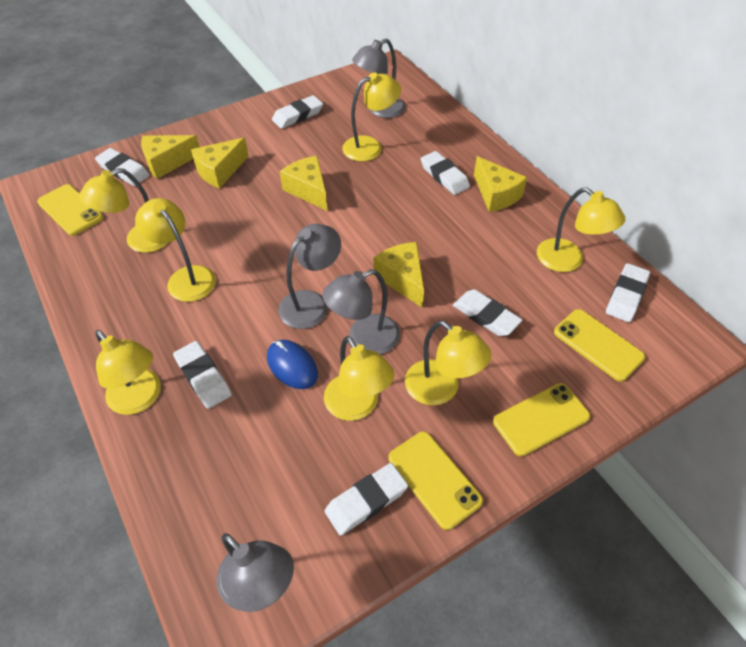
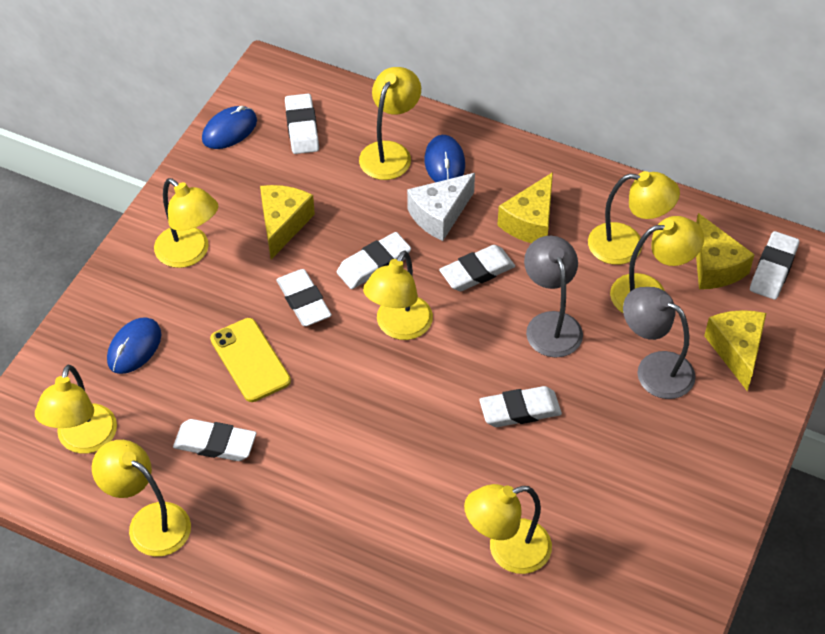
blue mouse: 1 -> 3
grey lamp: 4 -> 2
white cheese: 0 -> 1
yellow cheese: 5 -> 4
yellow lamp: 7 -> 8
yellow phone: 4 -> 1

